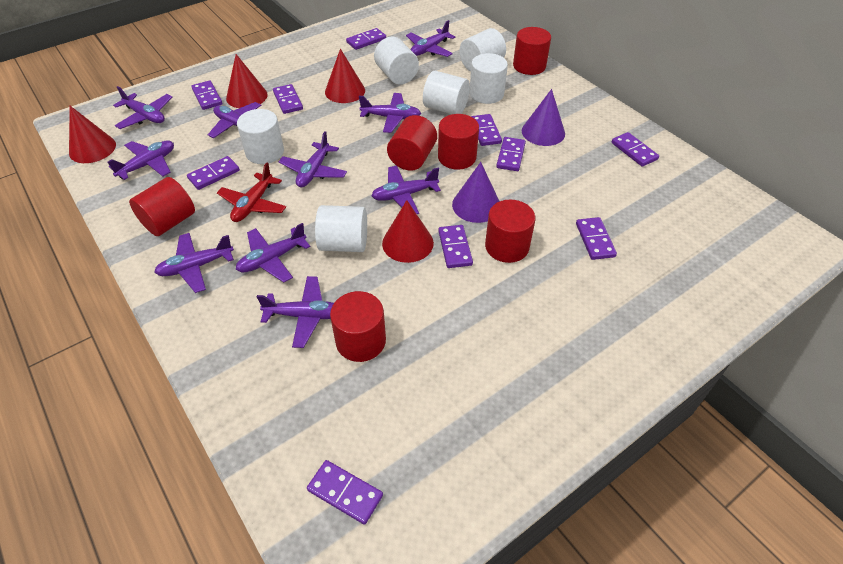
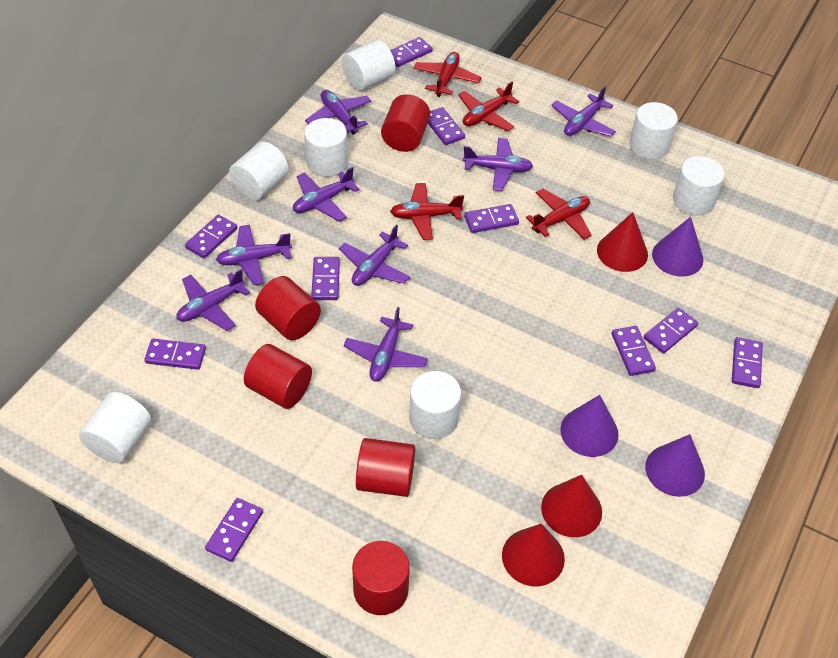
purple cone: 2 -> 3
purple plane: 10 -> 8
red cone: 4 -> 3
red cylinder: 6 -> 5
red plane: 1 -> 4
white cylinder: 6 -> 7

